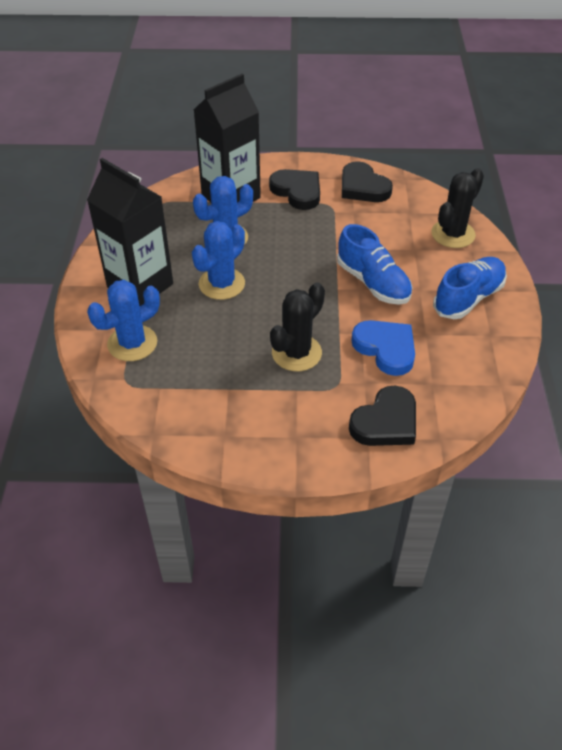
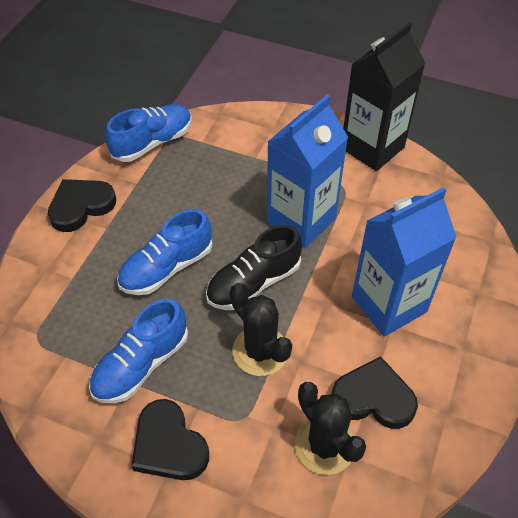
black carton: 2 -> 1
black shoe: 0 -> 1
blue cactus: 3 -> 0
blue carton: 0 -> 2
blue heart: 1 -> 0
blue shoe: 2 -> 3

